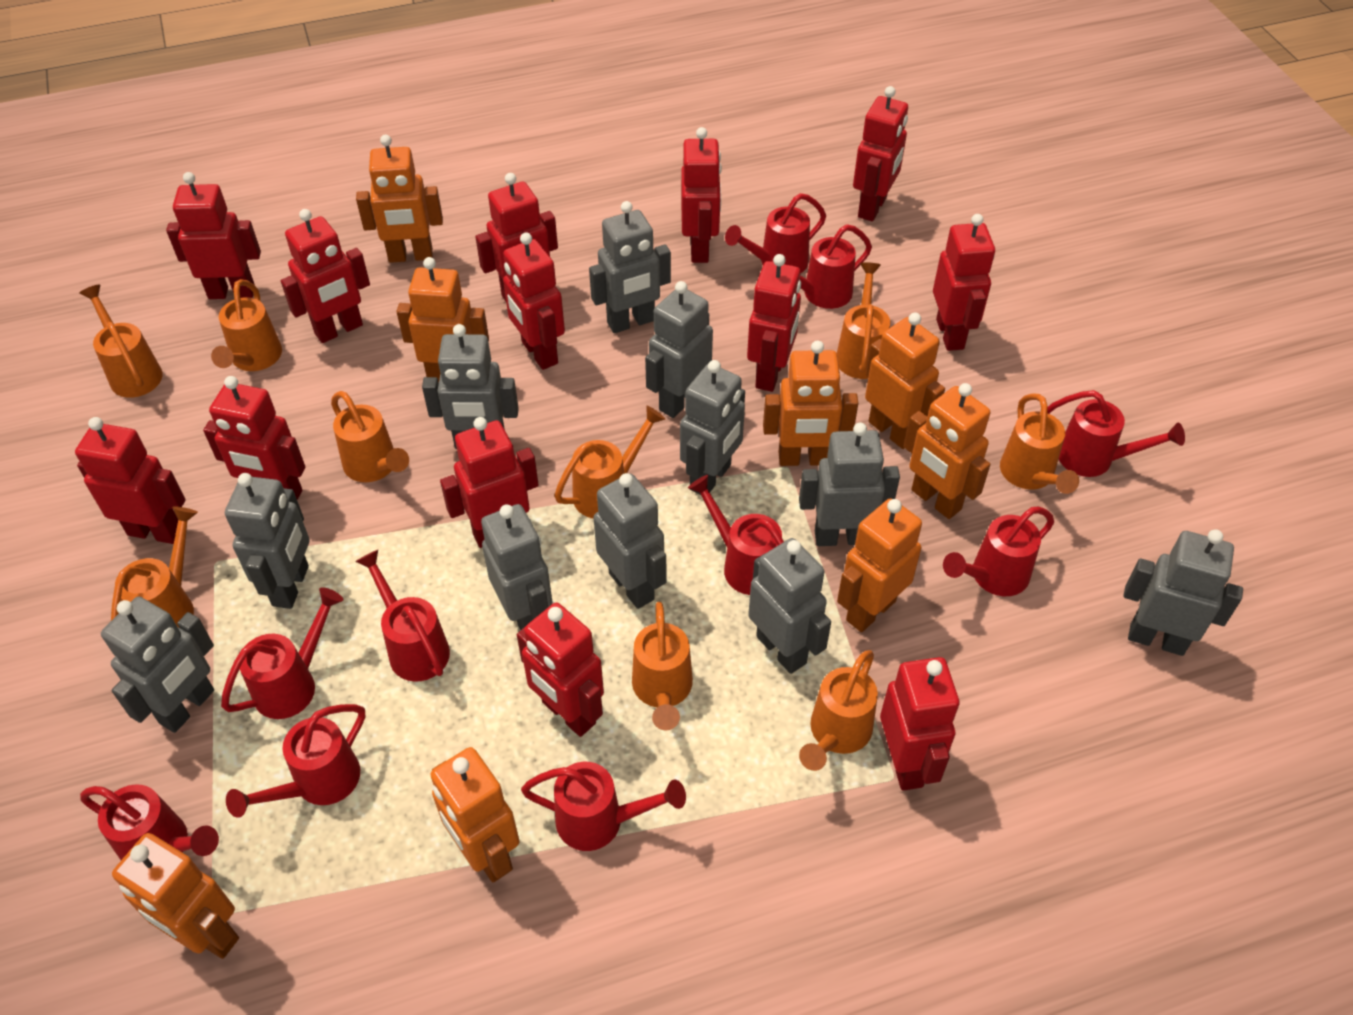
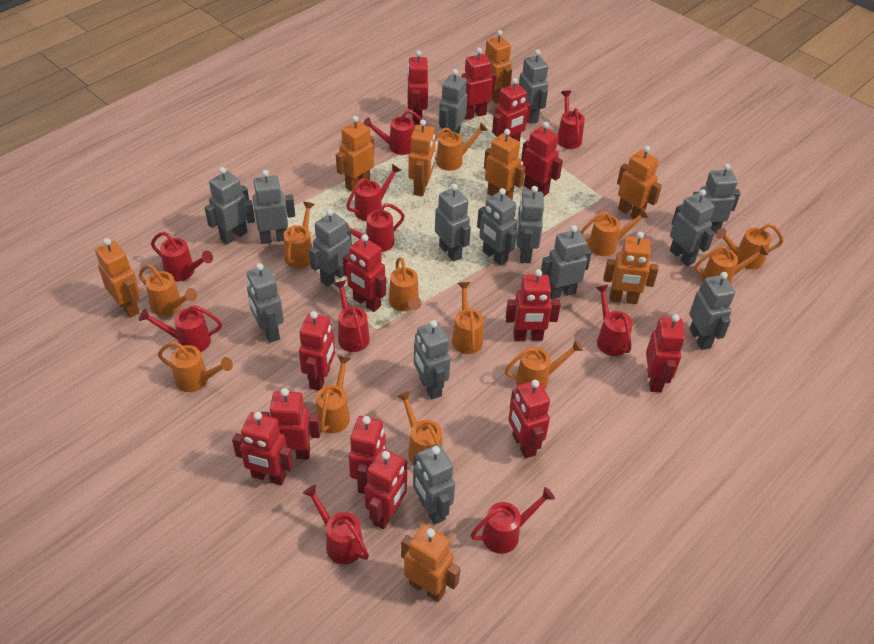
grey robot: 11 -> 15
orange watering can: 9 -> 12

